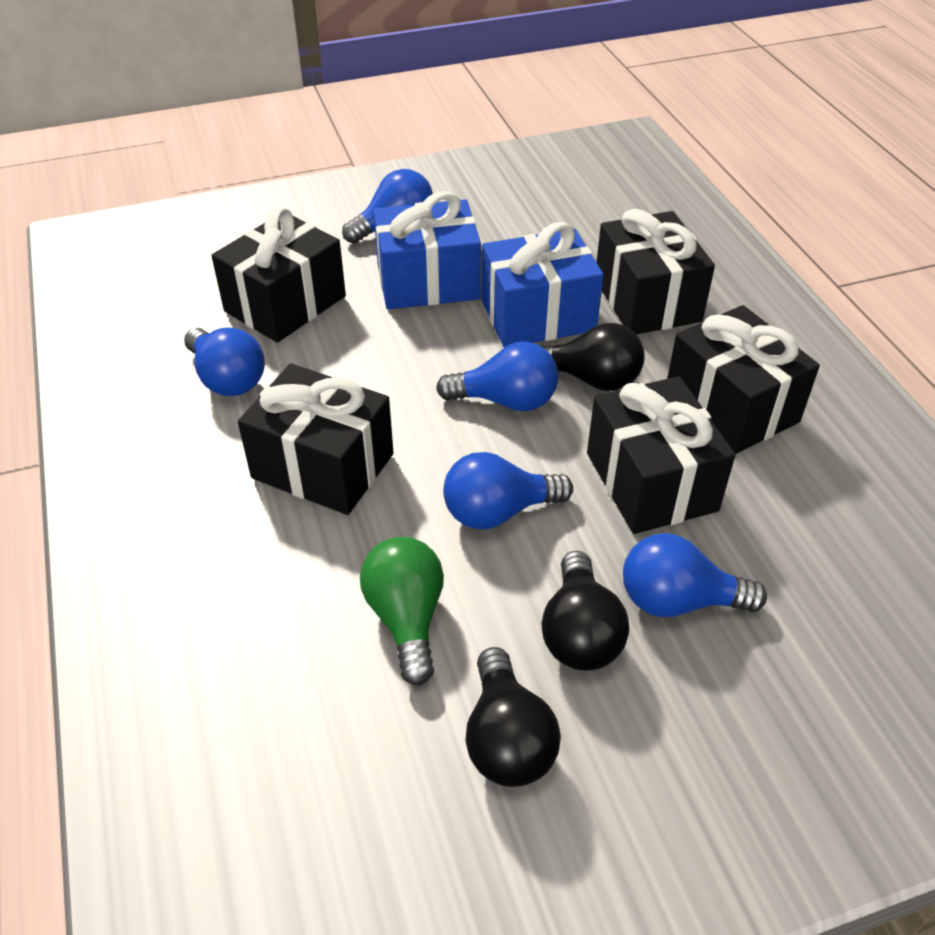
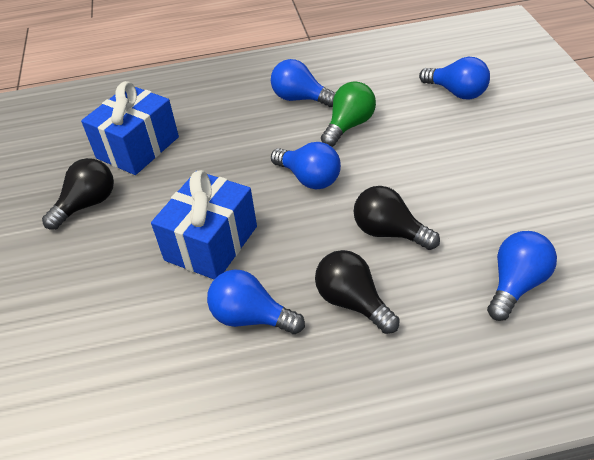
black gift: 5 -> 0

